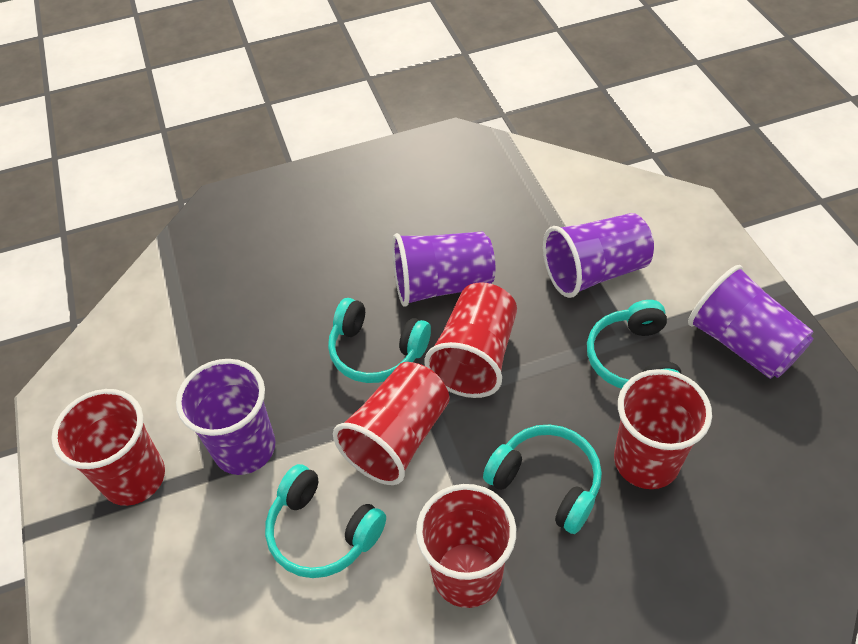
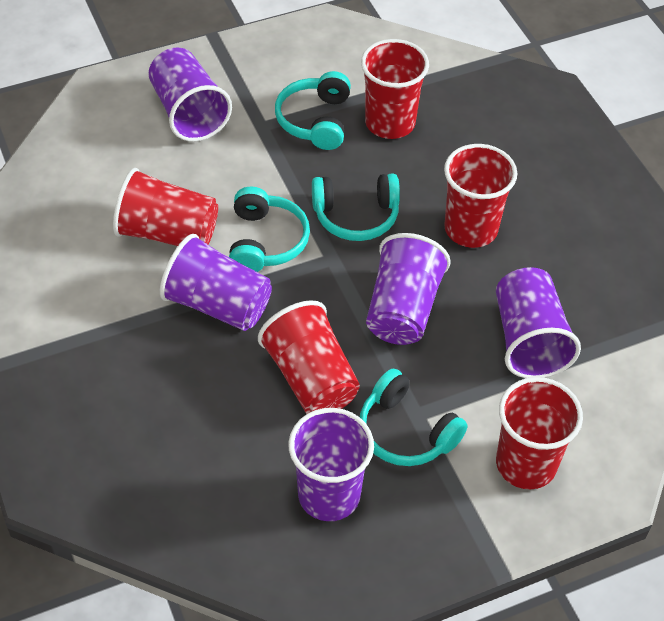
purple cup: 4 -> 5

